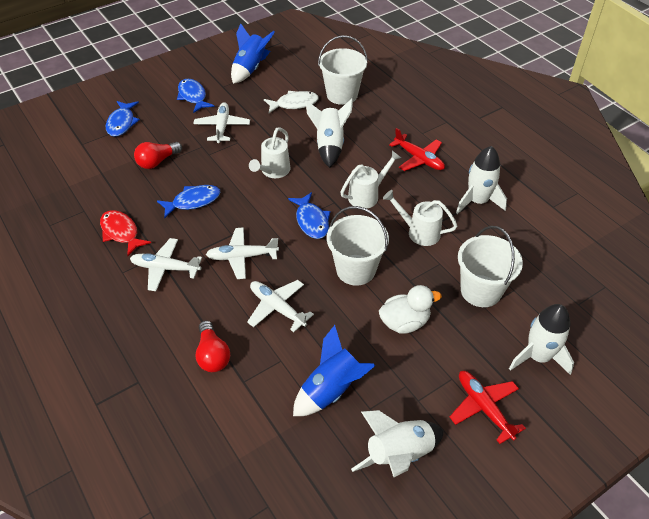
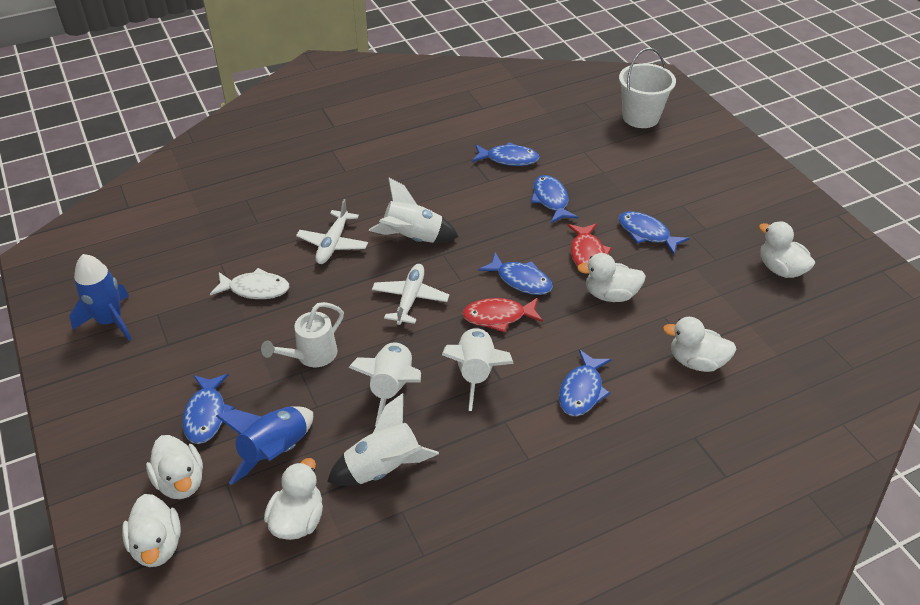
blue fish: 4 -> 6
red fish: 1 -> 2
red light bulb: 2 -> 0
red plane: 2 -> 0
white bucket: 3 -> 1
white duck: 1 -> 6
white plane: 4 -> 2
white watering can: 3 -> 1

